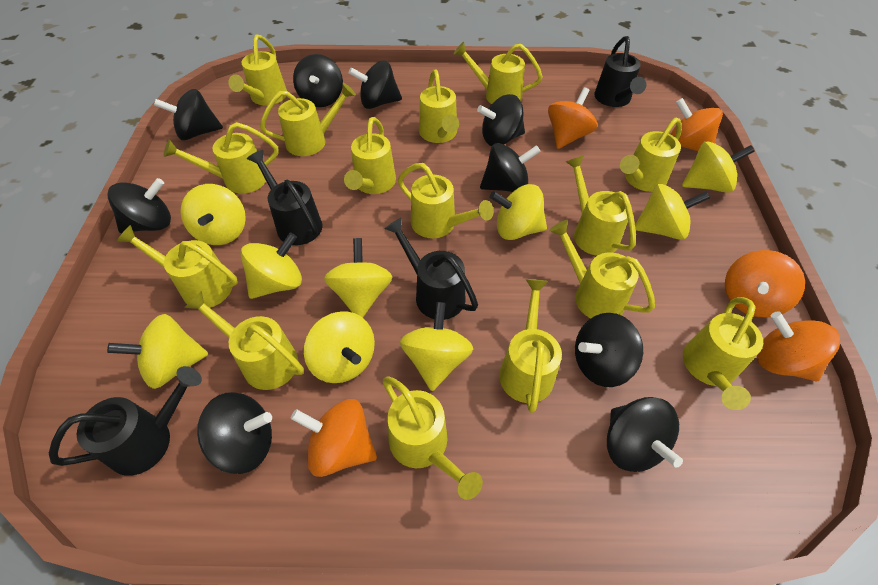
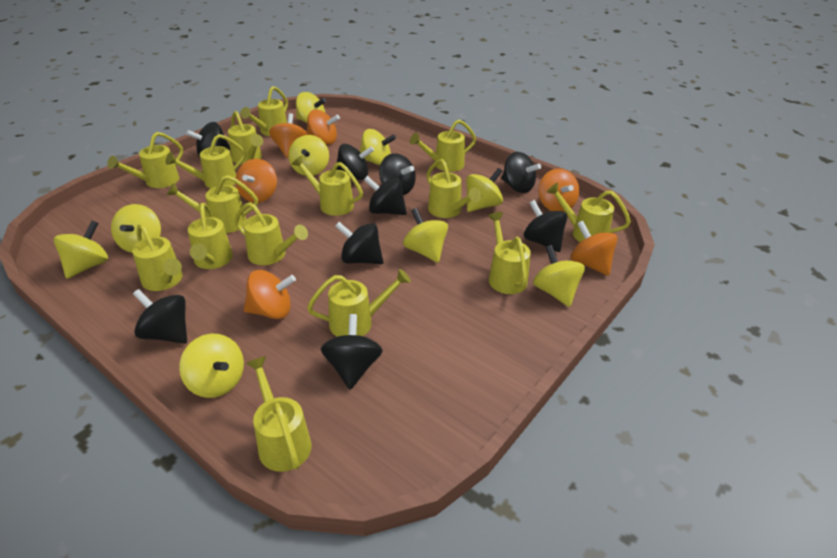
black watering can: 4 -> 0
orange spinning top: 5 -> 6

